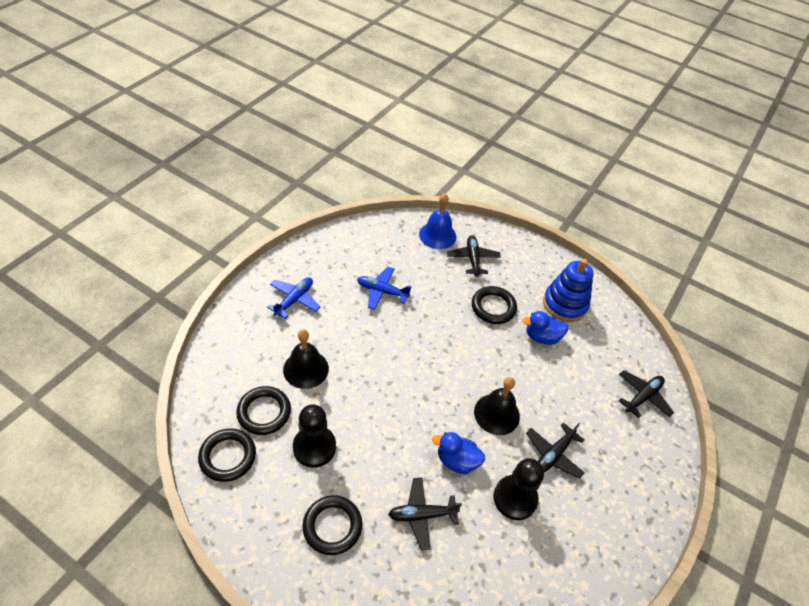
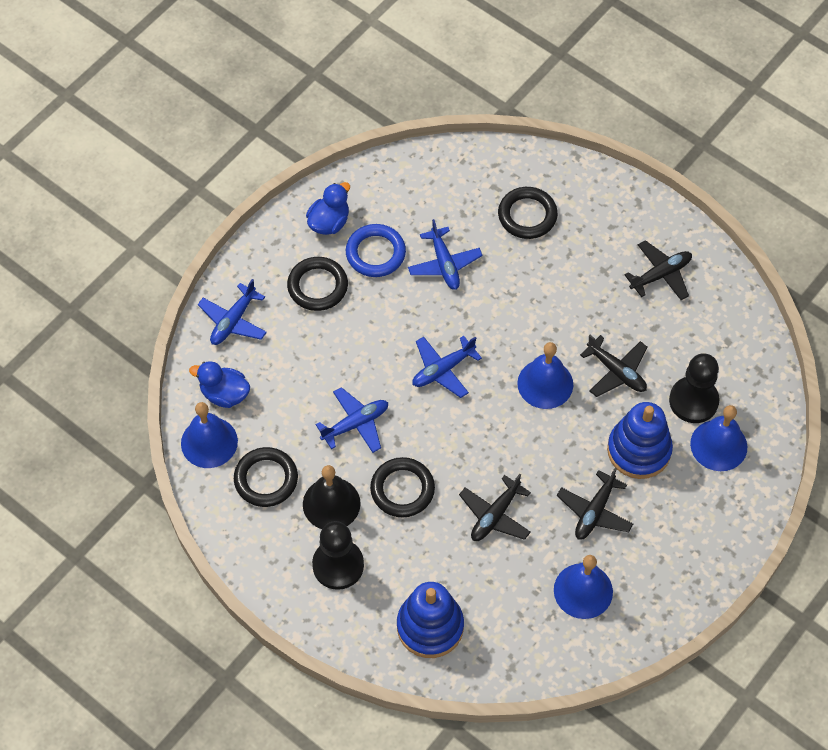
black bell: 2 -> 1
blue bell: 1 -> 4
blue plane: 2 -> 4
blue ring: 0 -> 1
blue stacking toy: 1 -> 2

